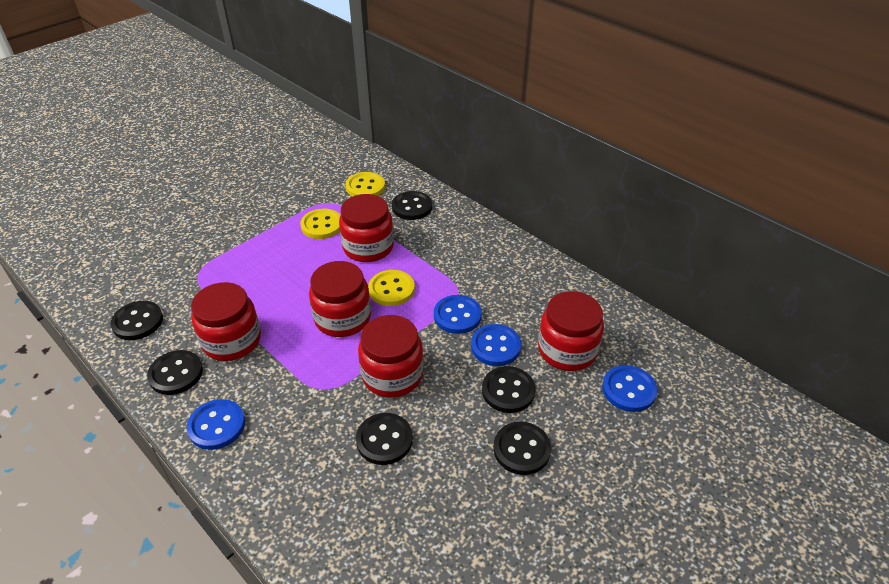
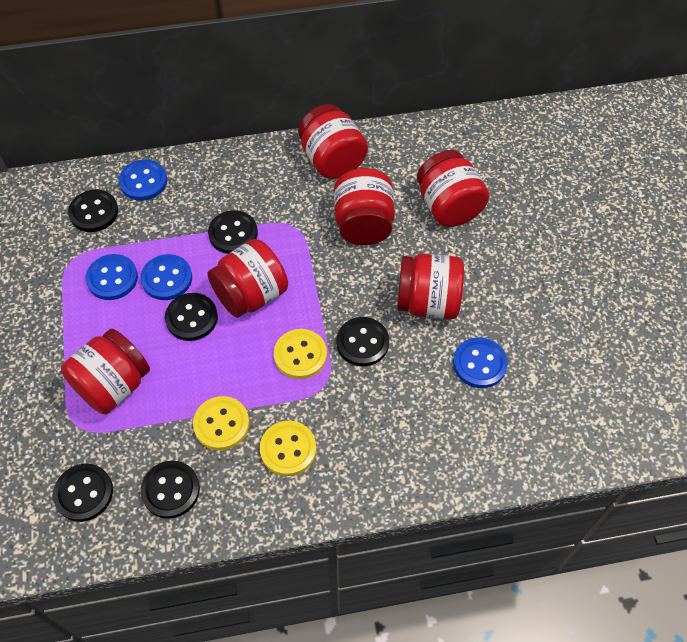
red jar: 5 -> 6

